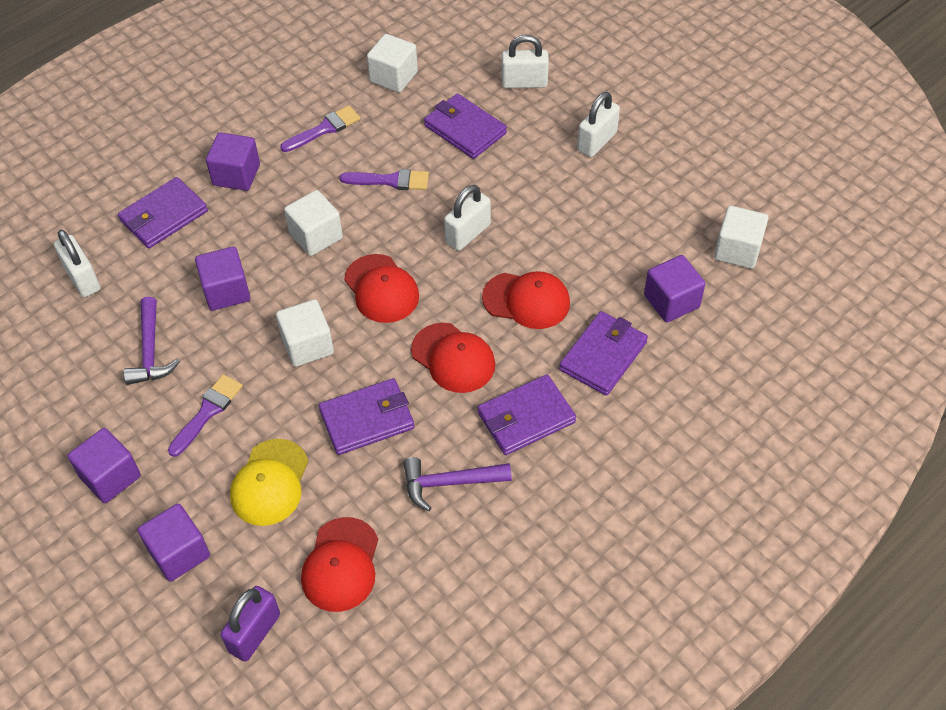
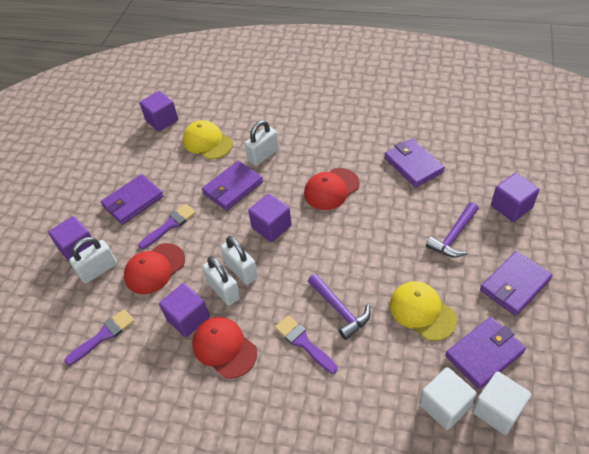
purple padlock: 1 -> 0
red cap: 4 -> 3
white cube: 4 -> 2
yellow cap: 1 -> 2

